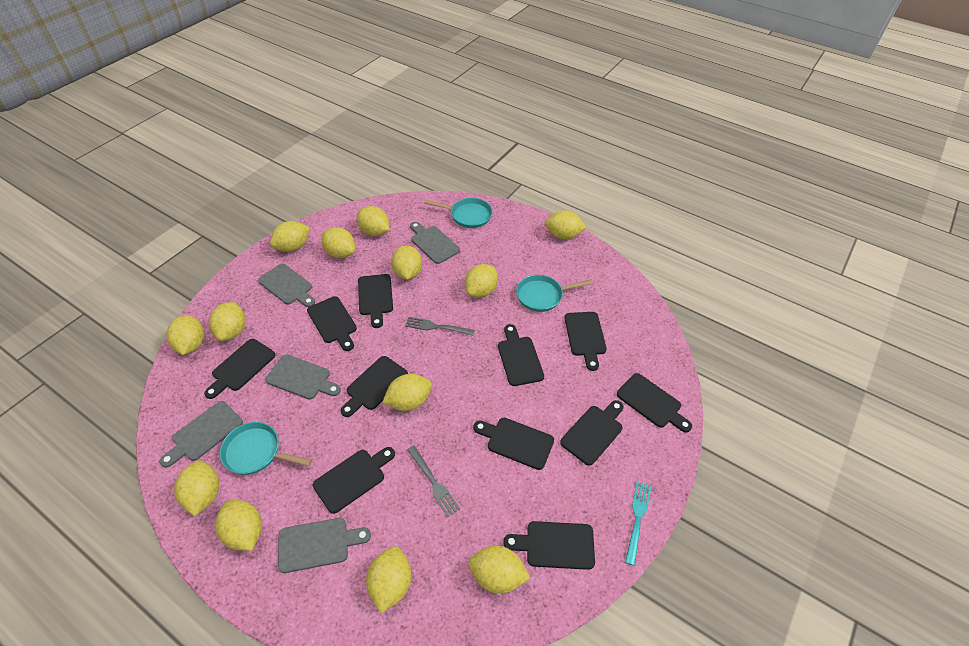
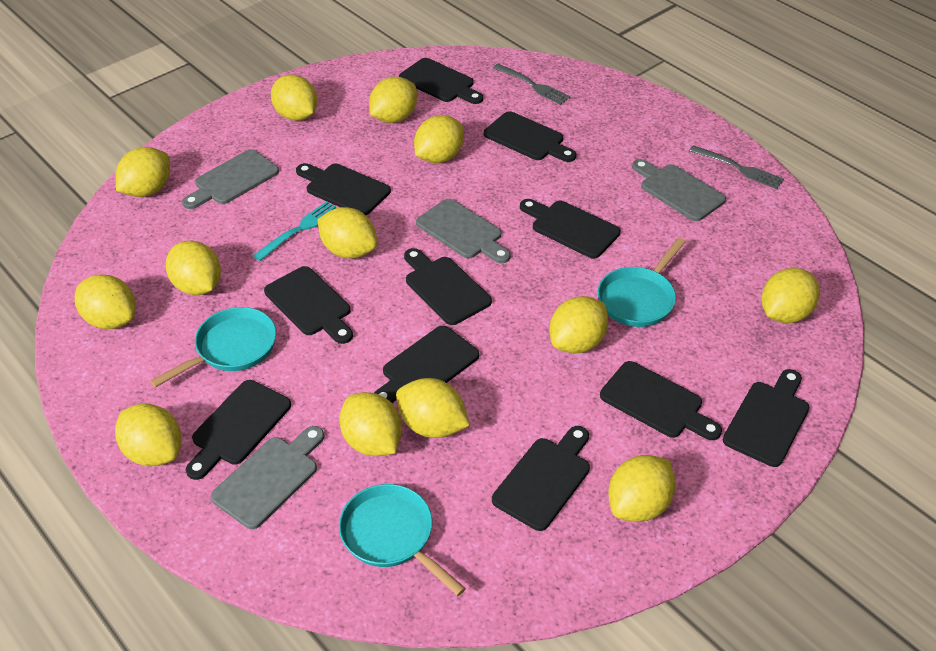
grey cutting board: 5 -> 4

